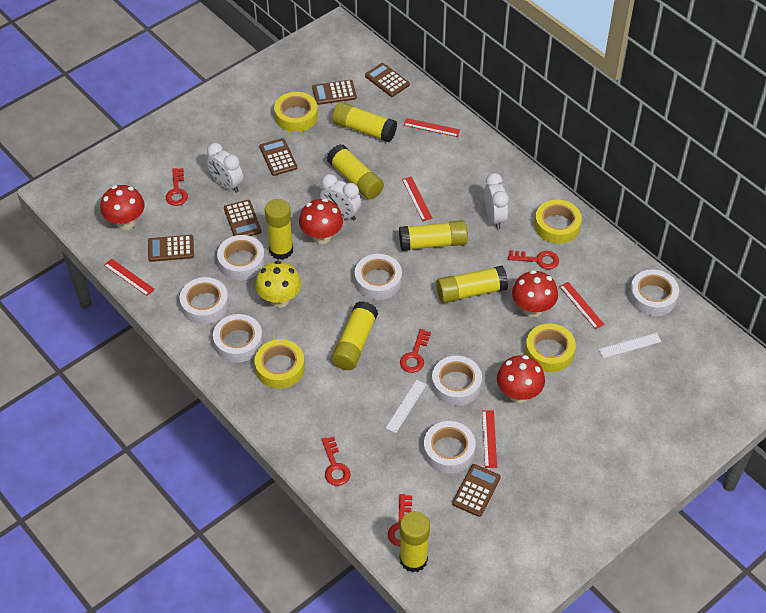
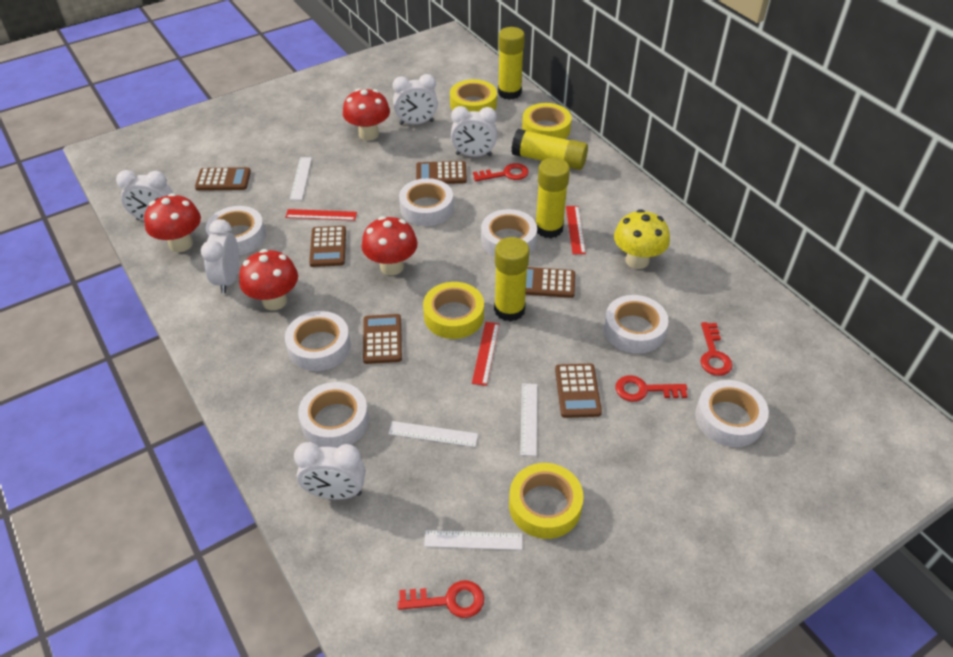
red key: 5 -> 4
red ruler: 5 -> 3
white clock: 3 -> 5
white ruler: 2 -> 4
yellow glue stick: 7 -> 4

